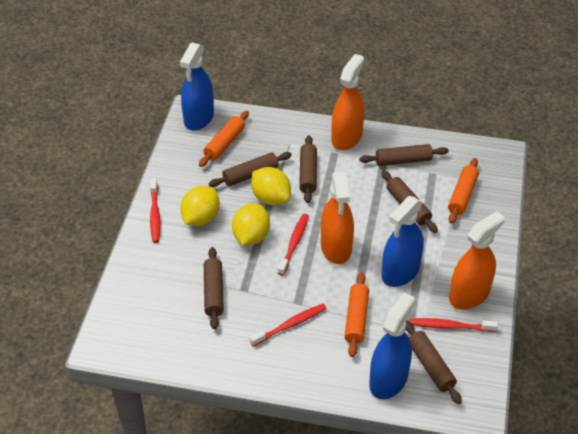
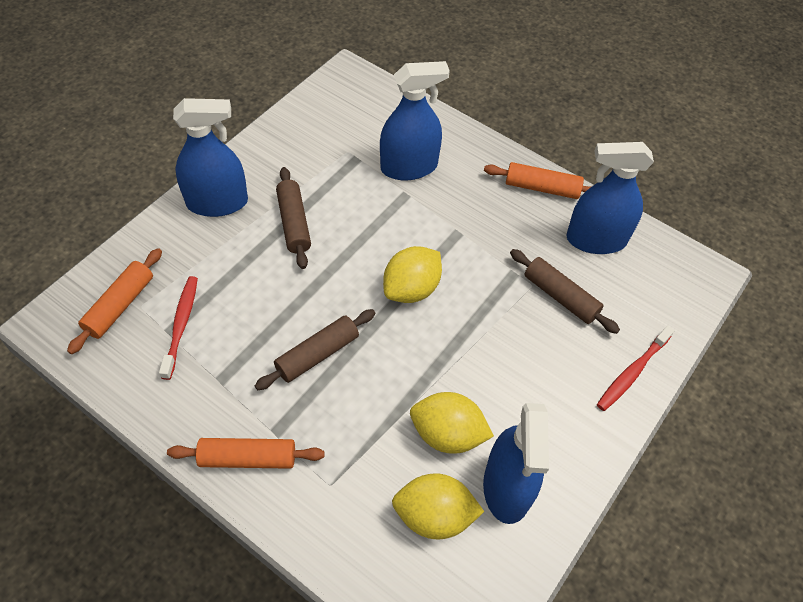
blue spray bottle: 3 -> 4
brown rolling pin: 6 -> 3
orange spray bottle: 3 -> 0
red toothbrush: 4 -> 2

